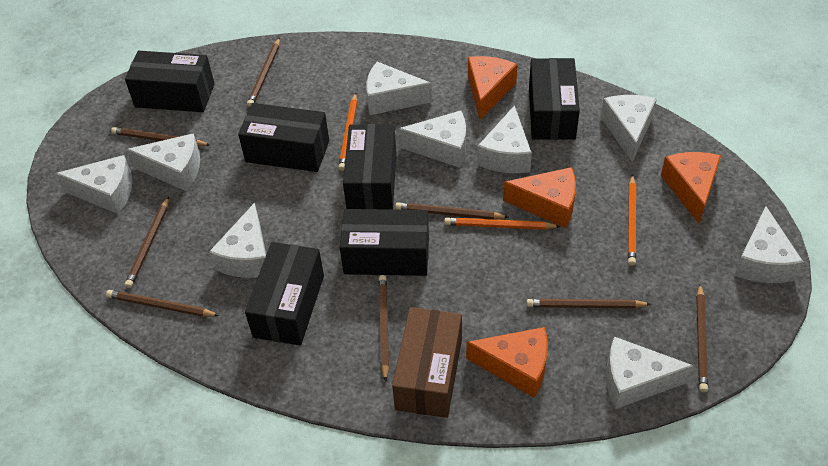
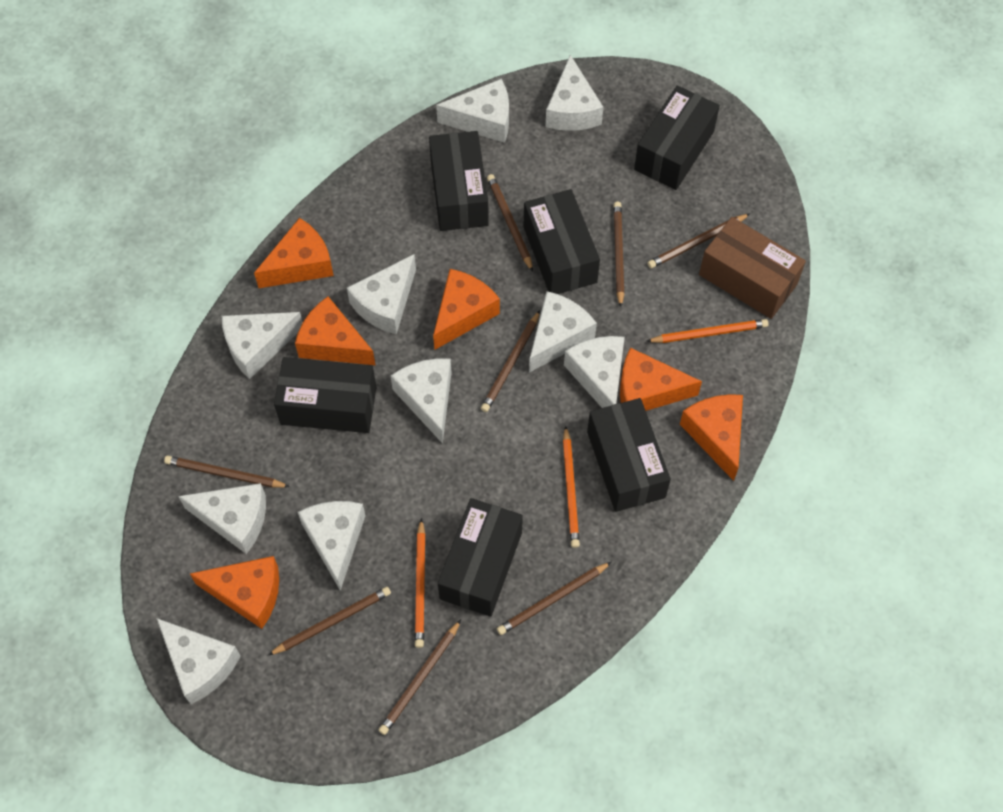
orange cheese: 4 -> 6
white cheese: 9 -> 10

